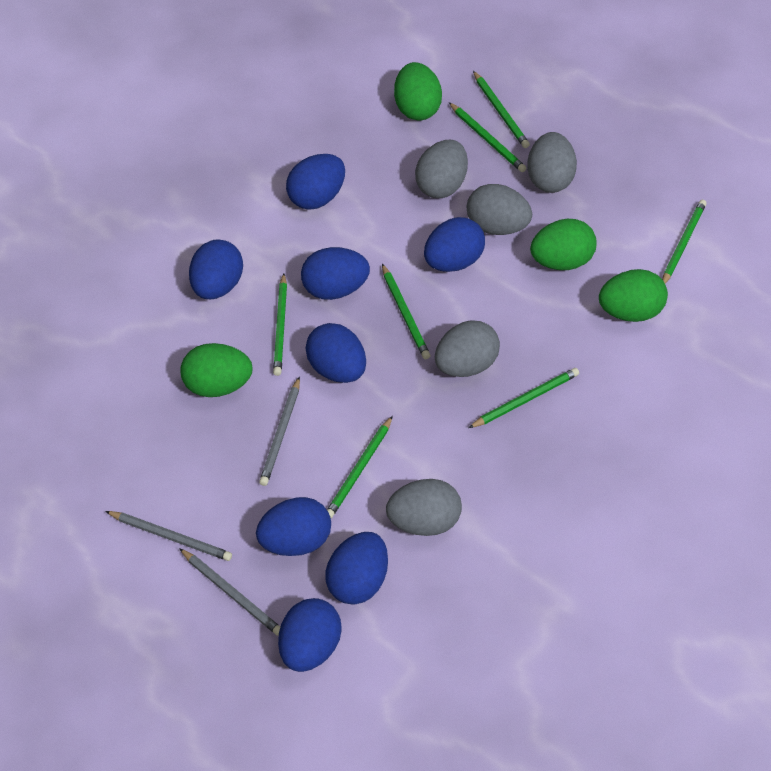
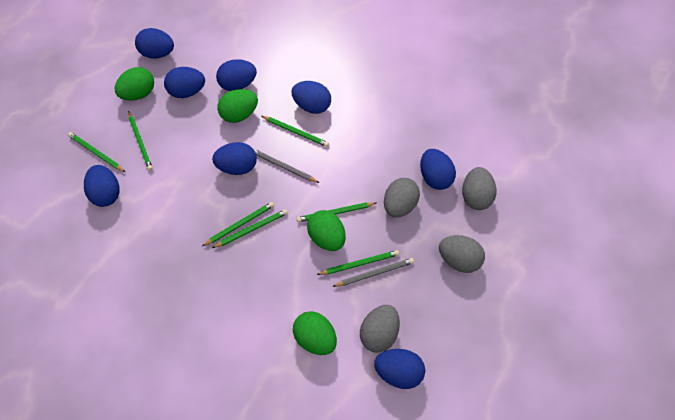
grey egg: 5 -> 4
grey pencil: 3 -> 2

